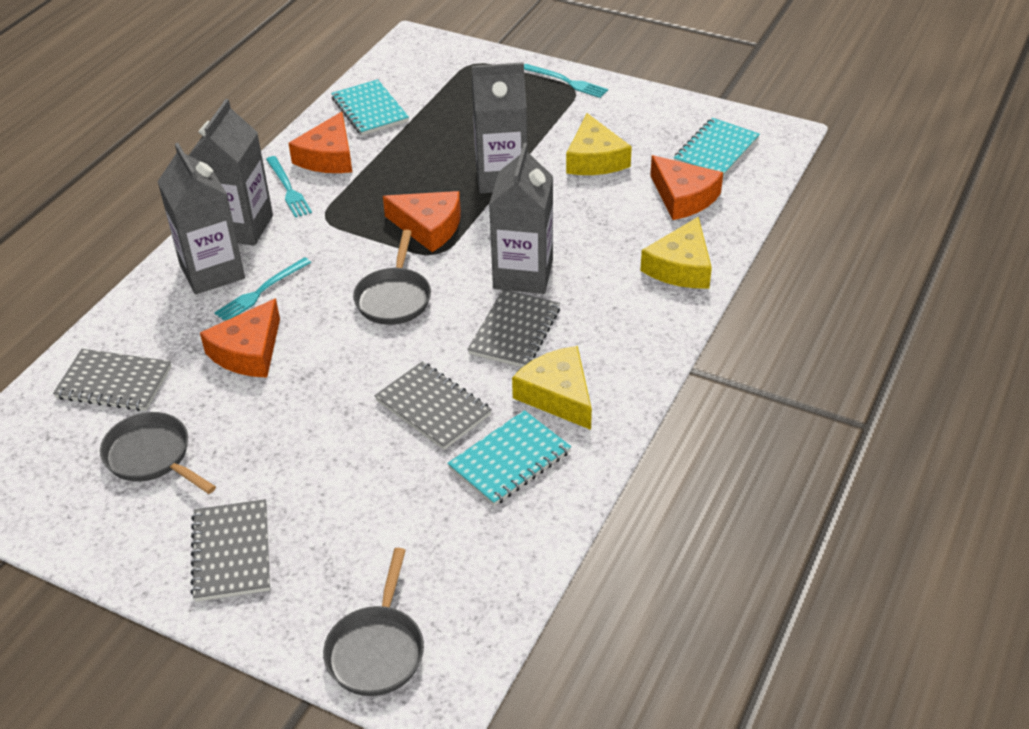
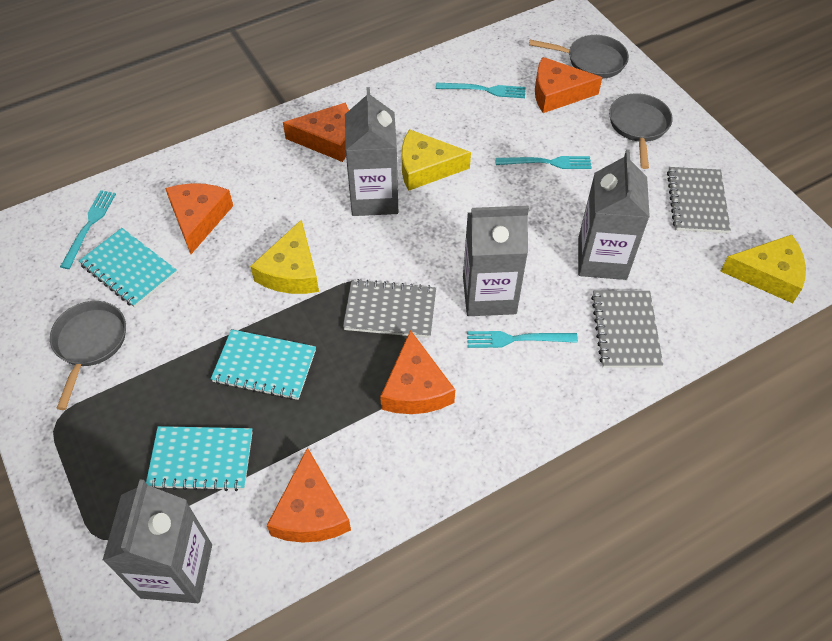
grey notebook: 4 -> 3
orange cheese: 4 -> 5
turquoise fork: 3 -> 4

